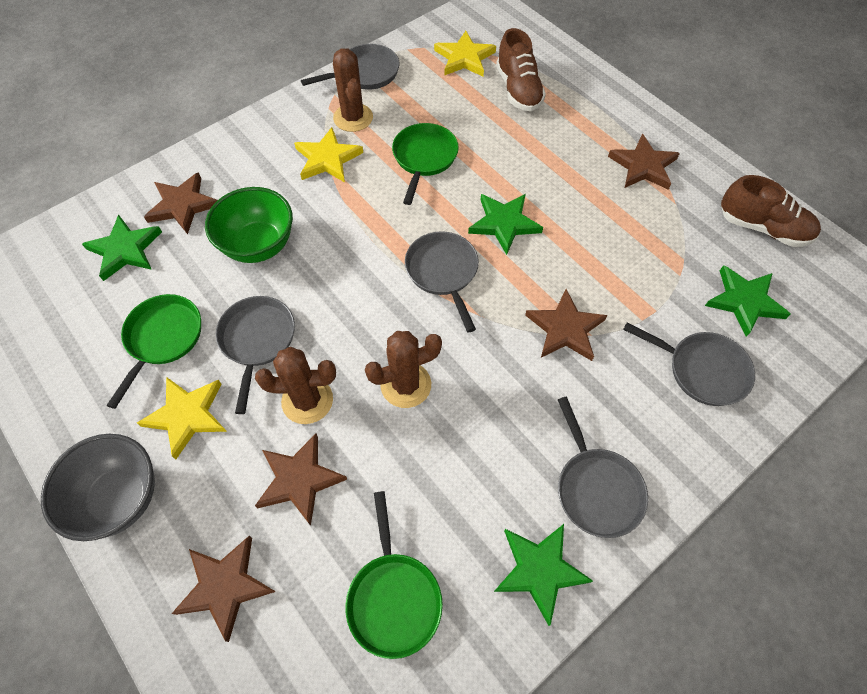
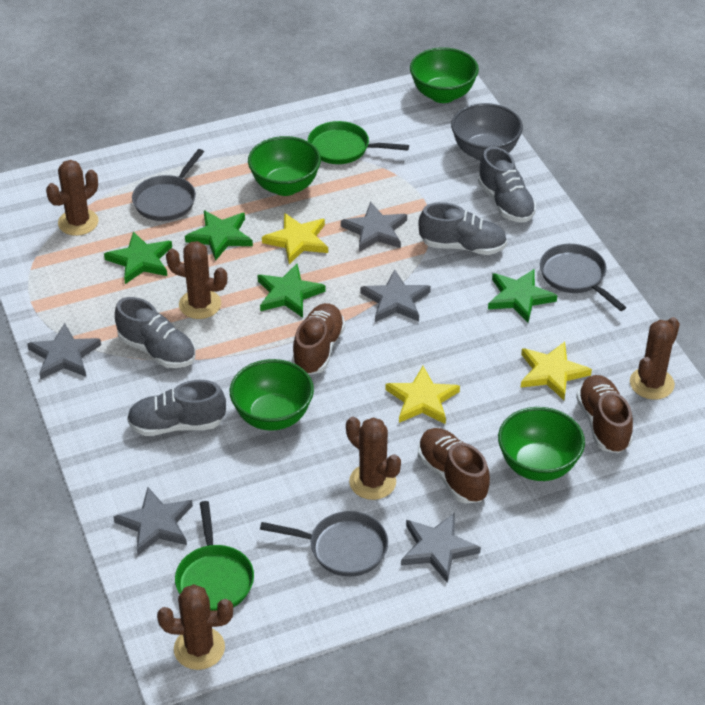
brown cactus: 3 -> 5
brown shoe: 2 -> 3
brown star: 5 -> 0
green bowl: 1 -> 4
green pan: 3 -> 2
grey pan: 5 -> 3
grey shoe: 0 -> 4
grey star: 0 -> 5

